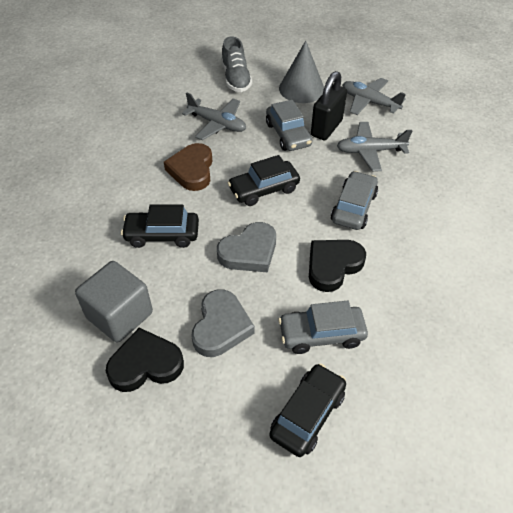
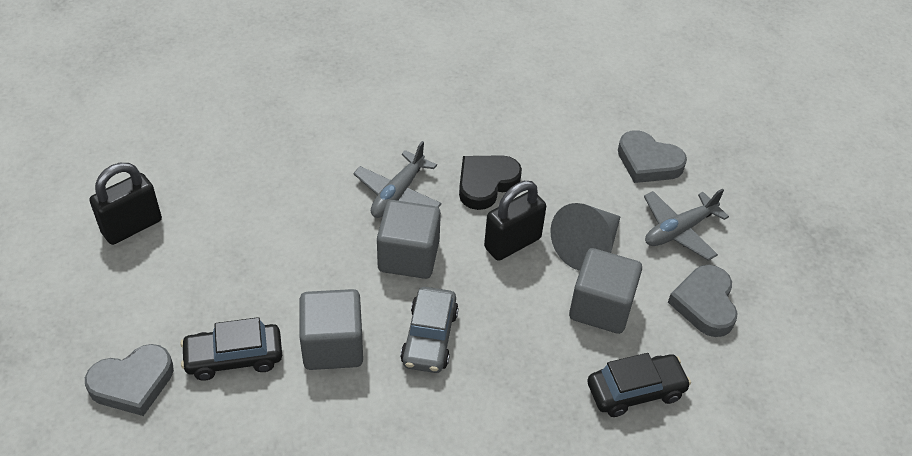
black car: 3 -> 2
black heart: 2 -> 1
black padlock: 1 -> 2
brown heart: 1 -> 0
grey car: 3 -> 1
grey cube: 1 -> 3
grey heart: 2 -> 3
grey plane: 3 -> 2
grey shoe: 1 -> 0

